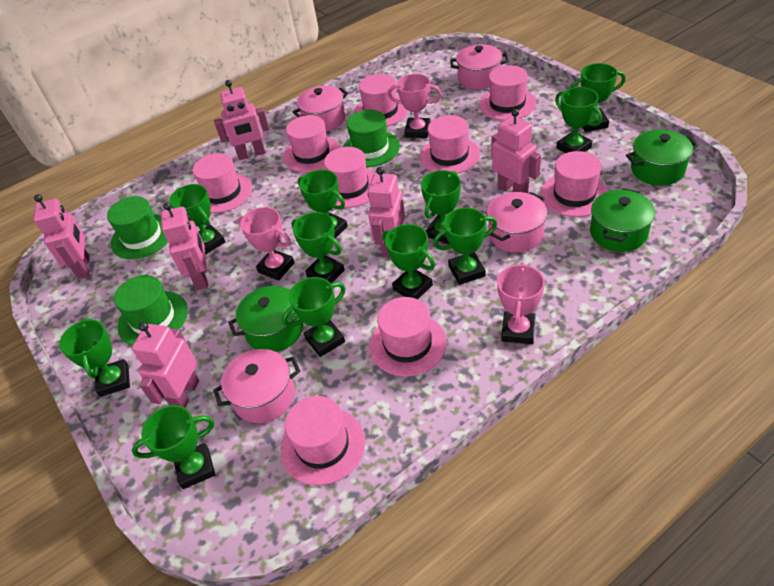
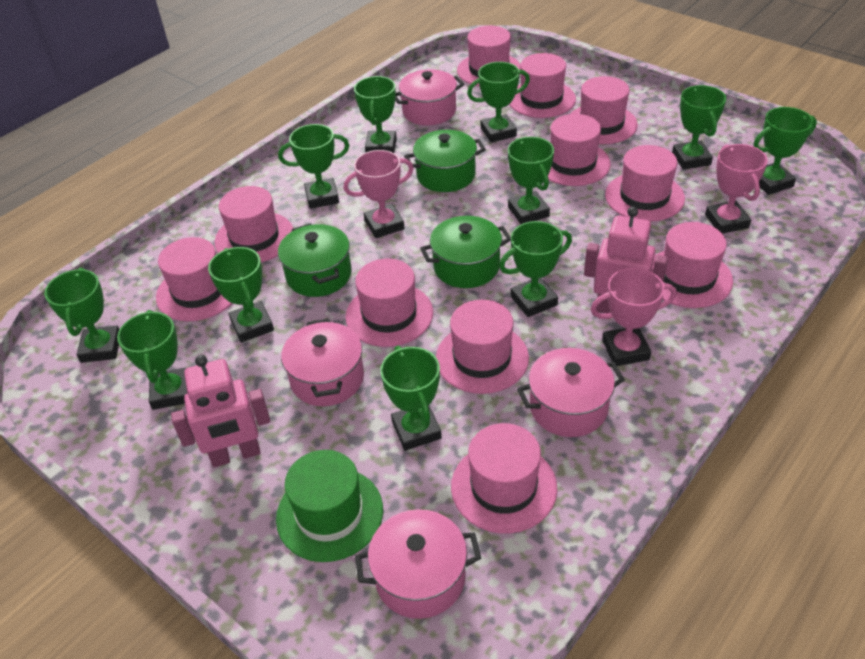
green hat: 3 -> 1
pink hat: 9 -> 11
pink robot: 6 -> 2

